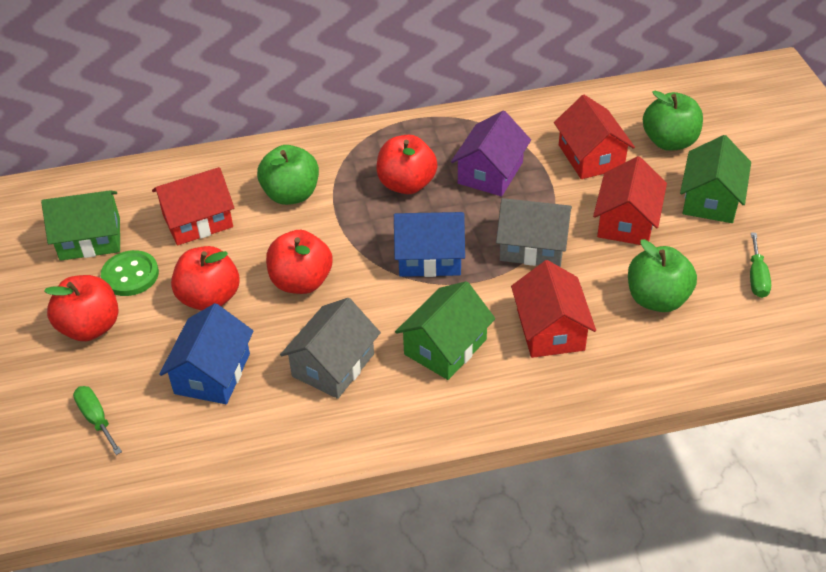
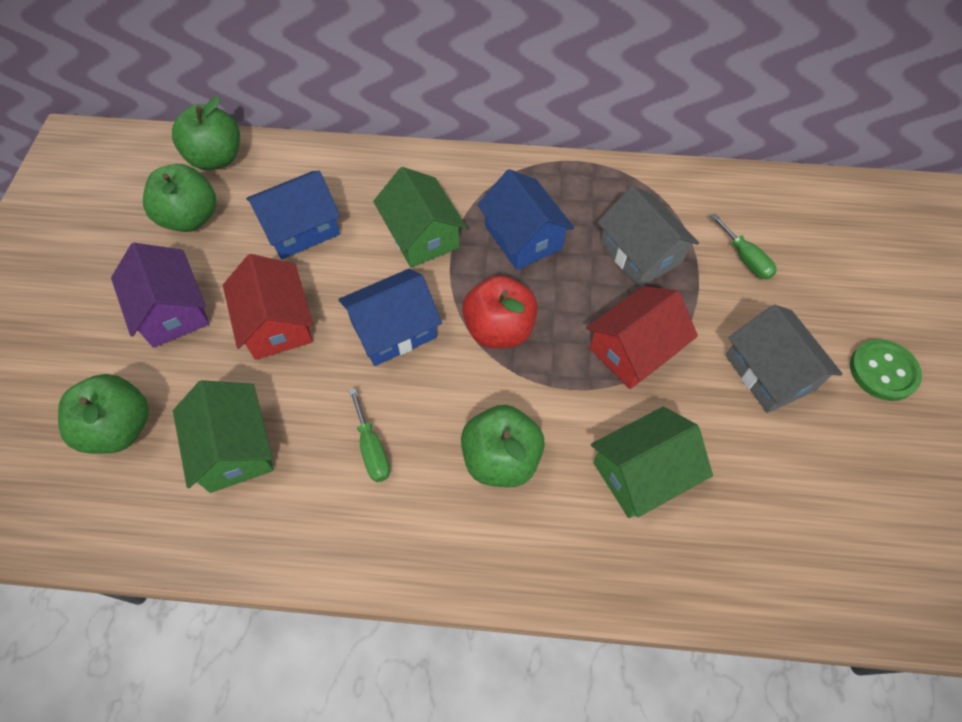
blue house: 2 -> 3
green apple: 3 -> 4
red apple: 4 -> 1
red house: 4 -> 2

